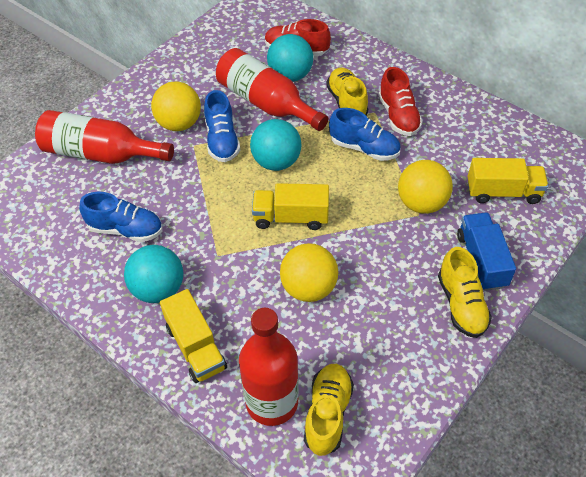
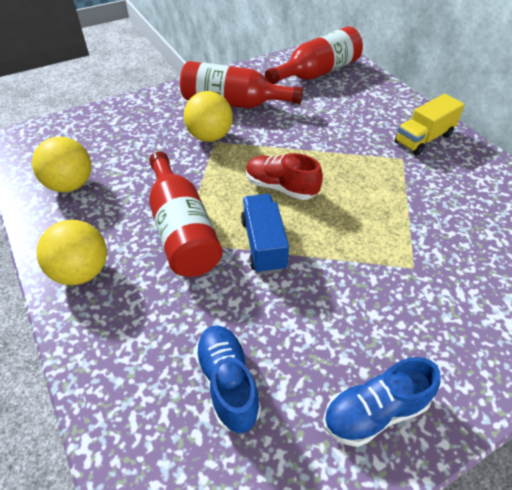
blue shoe: 3 -> 2
red shoe: 2 -> 1
turquoise ball: 3 -> 0
yellow shoe: 3 -> 0
yellow truck: 3 -> 1

